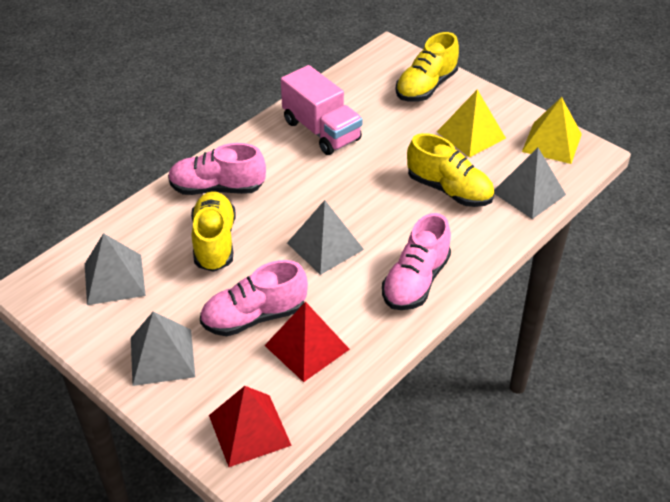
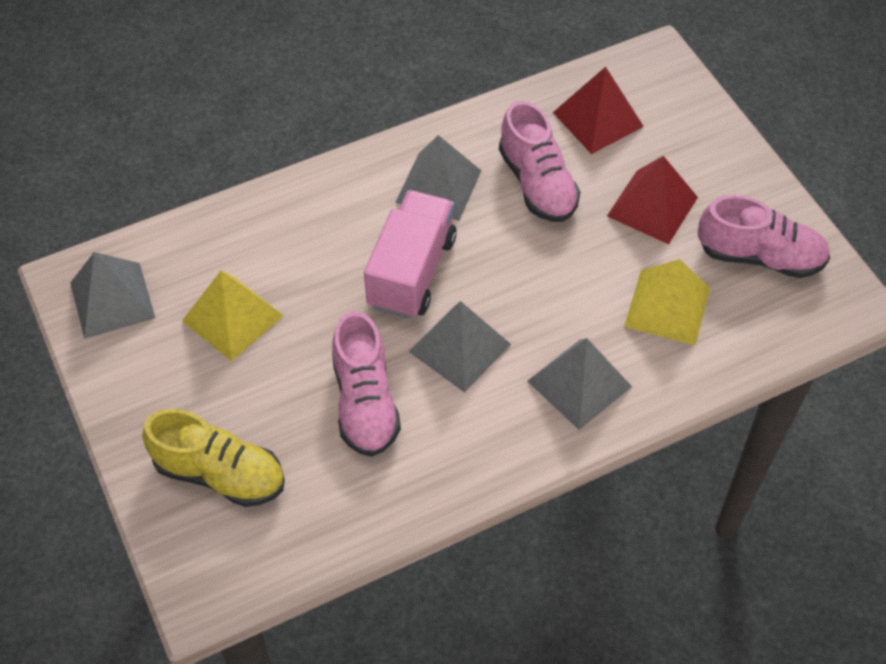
yellow shoe: 3 -> 1

